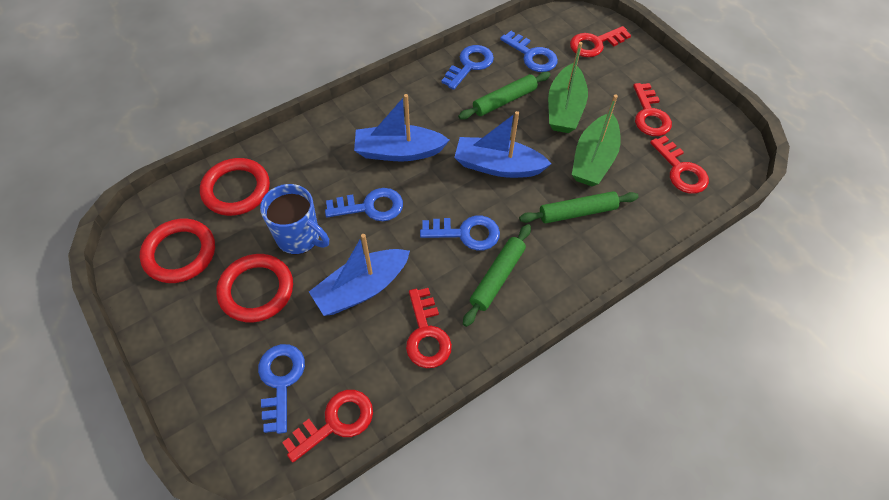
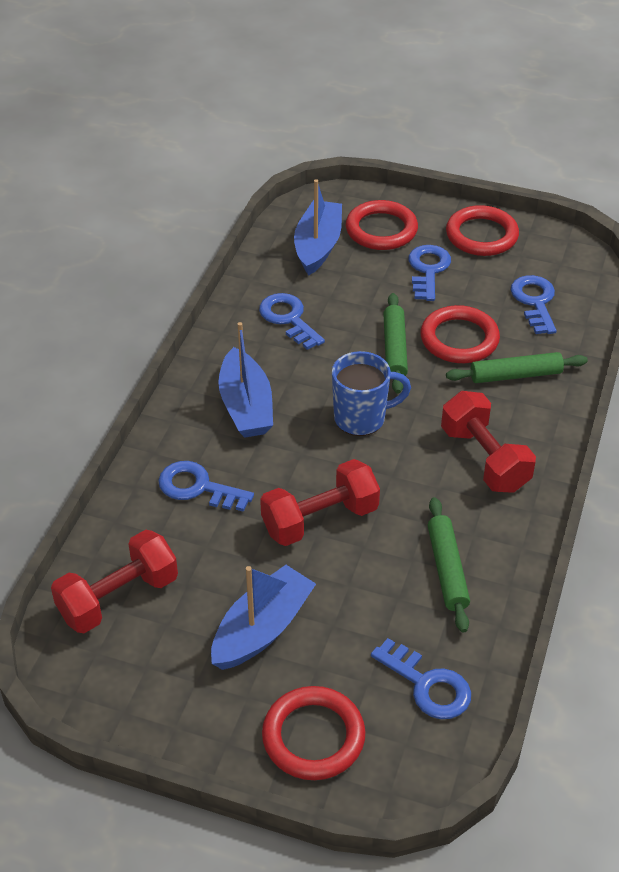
green boat: 2 -> 0
red dumbbell: 0 -> 3
red key: 5 -> 0
red ring: 3 -> 4

